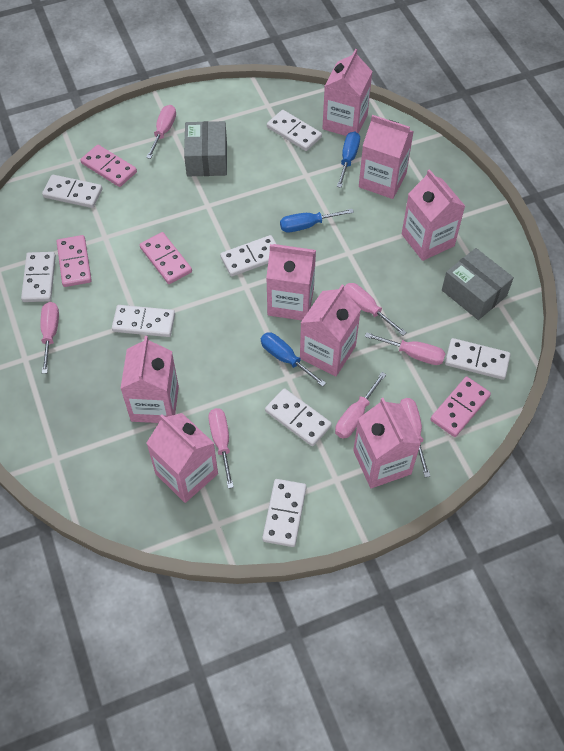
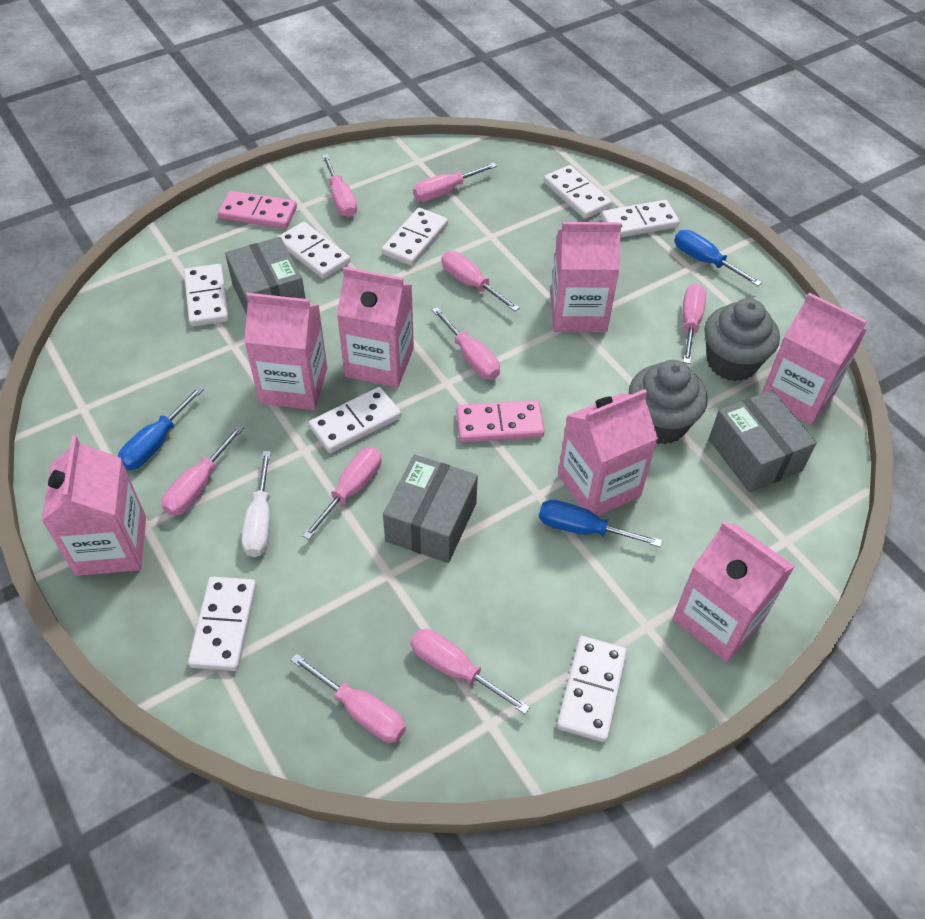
grey box: 2 -> 3
grey cupcake: 0 -> 2
pink carton: 8 -> 7
pink domino: 4 -> 2
pink screwdriver: 7 -> 9
white screwdriver: 0 -> 1

